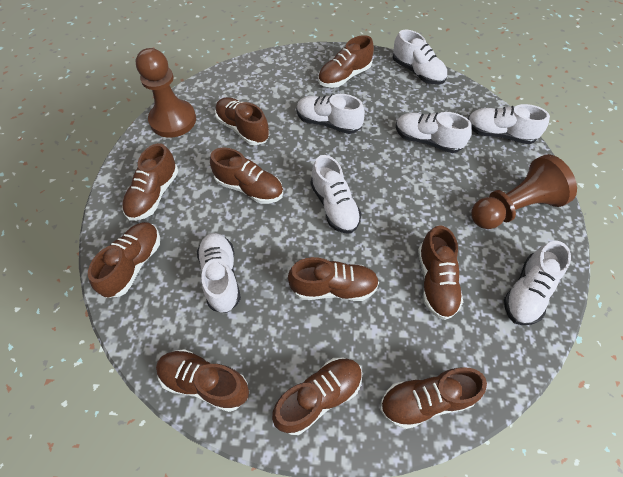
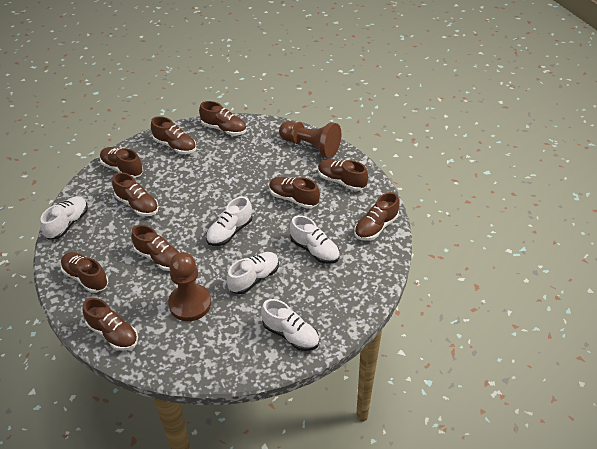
white shoe: 7 -> 5

